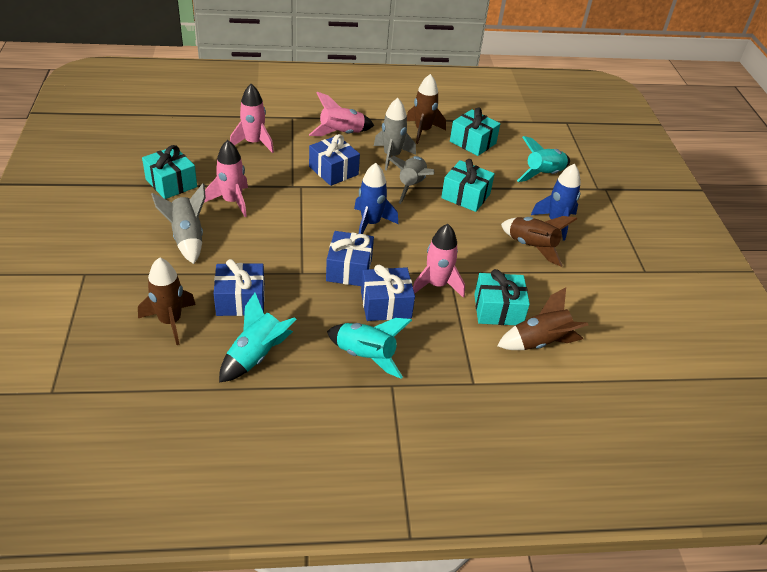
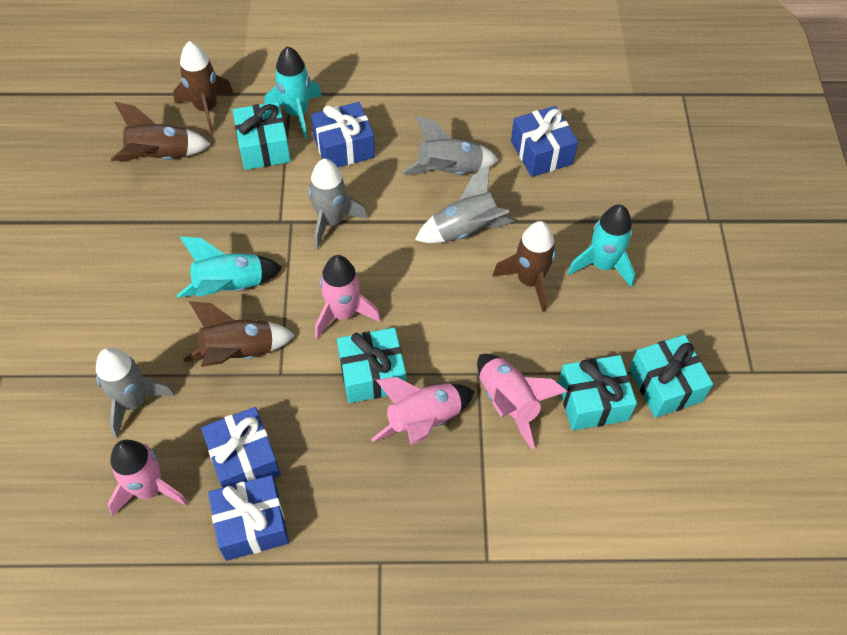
blue rocket: 2 -> 0
grey rocket: 3 -> 4

